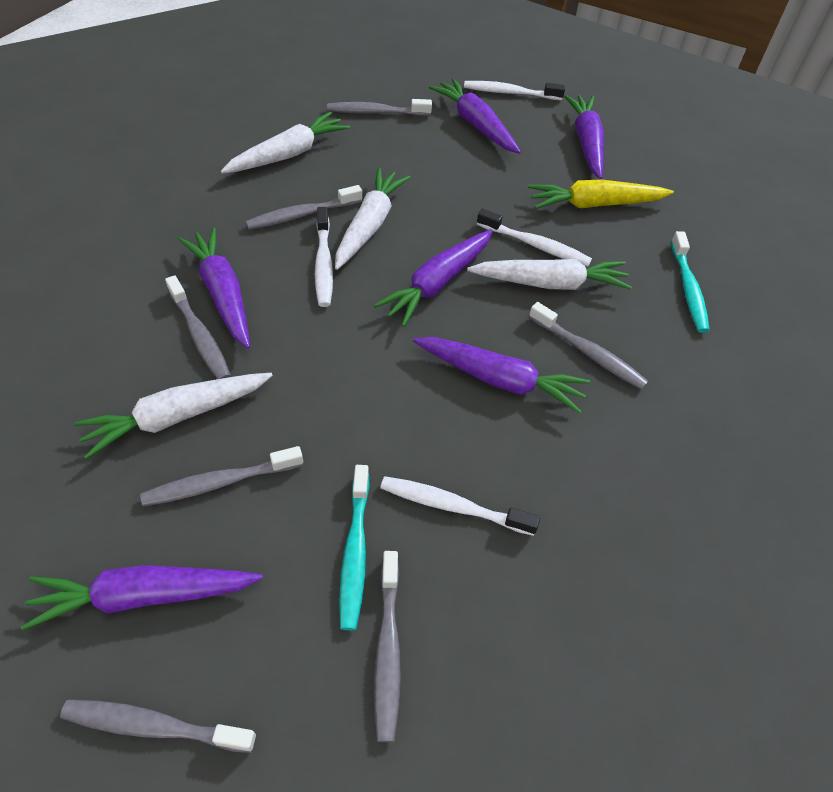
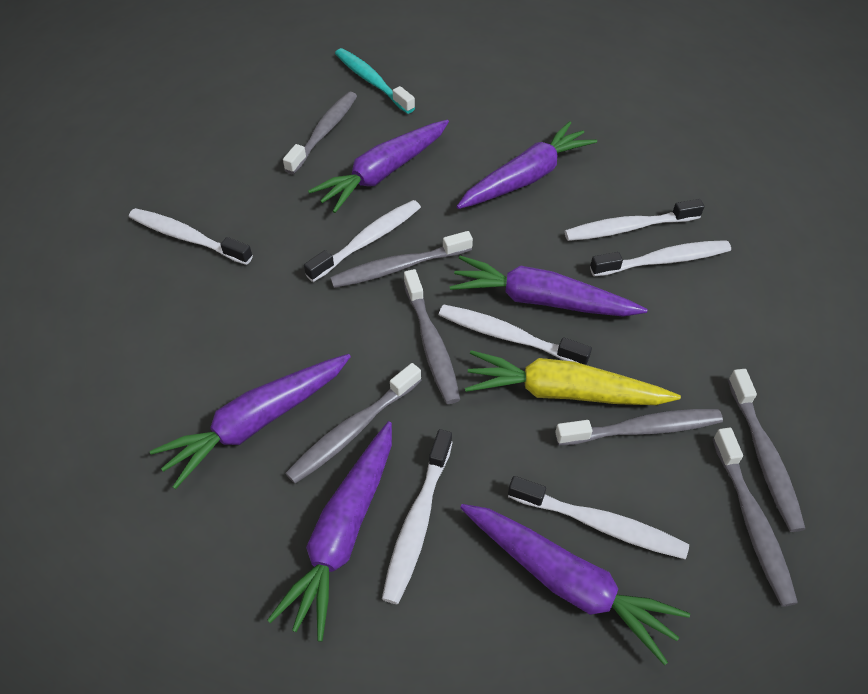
turquoise toothbrush: 2 -> 1
white carrot: 4 -> 0
white toothbrush: 4 -> 7

